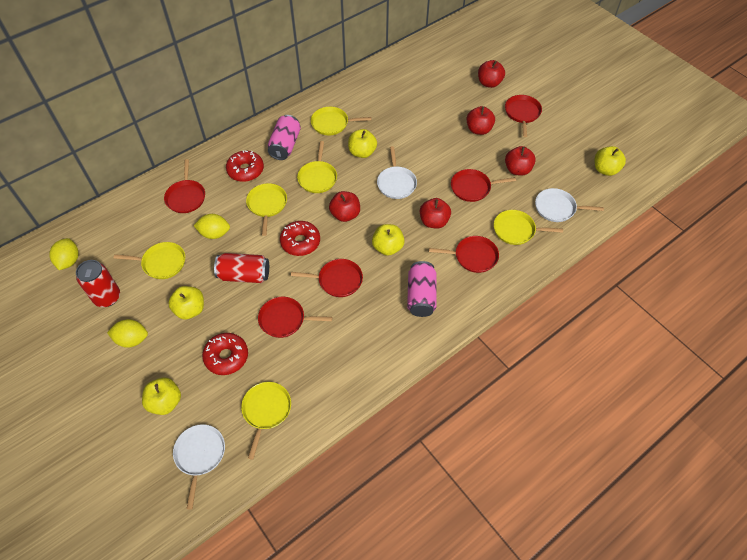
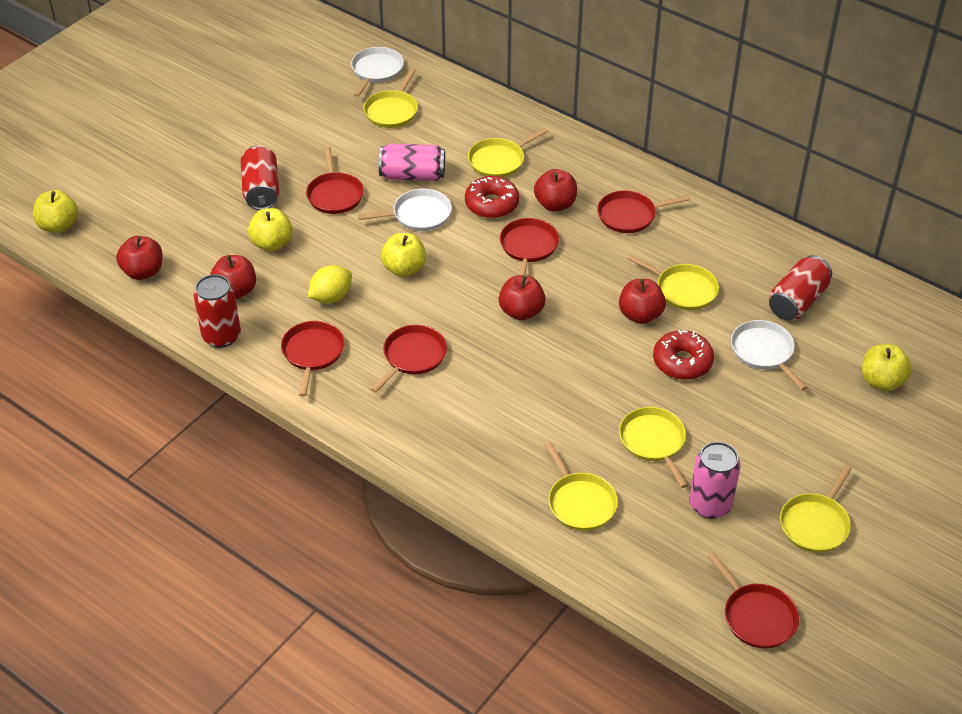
red can: 2 -> 3
red donut: 3 -> 2
yellow apple: 5 -> 4
yellow lemon: 3 -> 1

